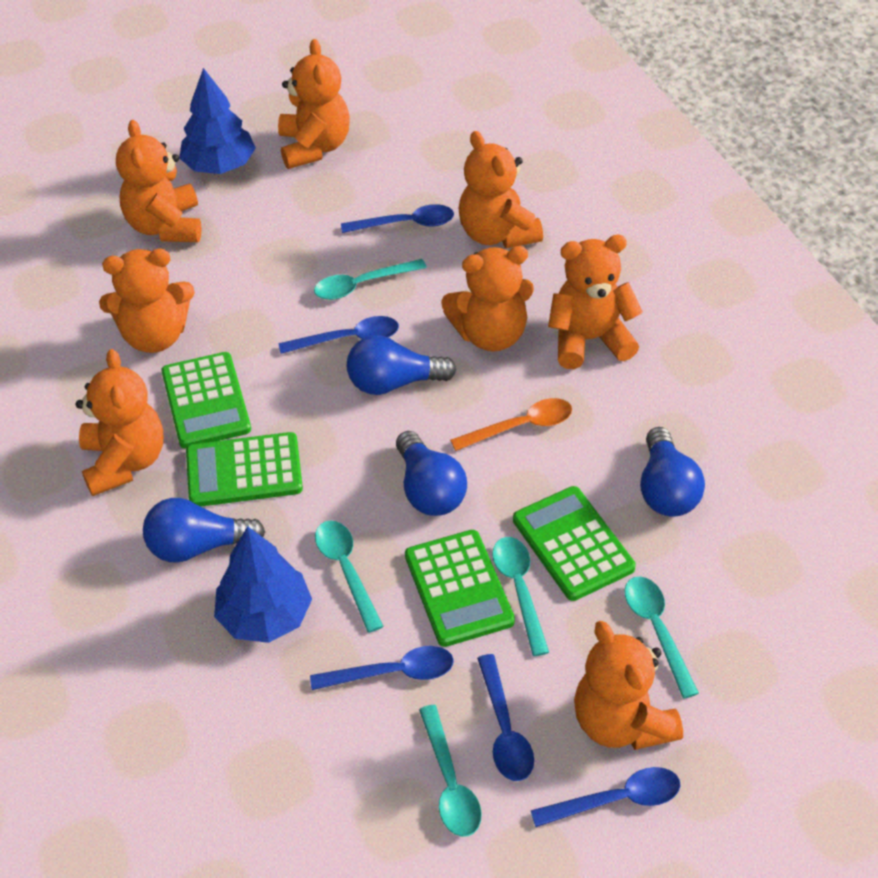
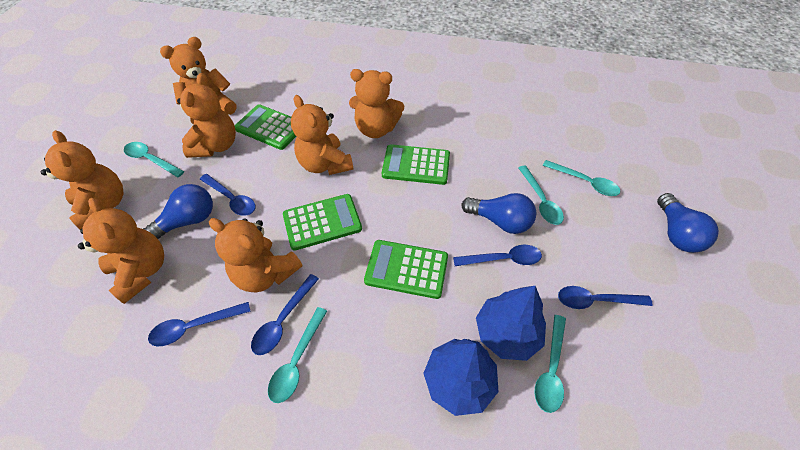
blue light bulb: 4 -> 3
orange spoon: 1 -> 0
orange teddy bear: 8 -> 7

